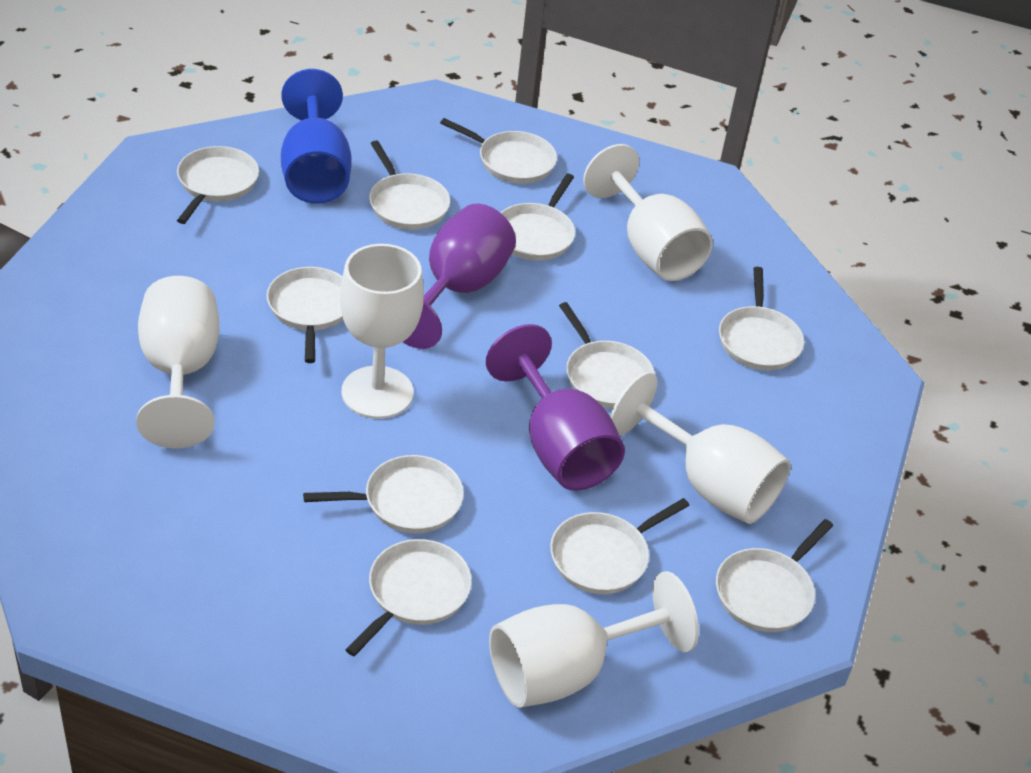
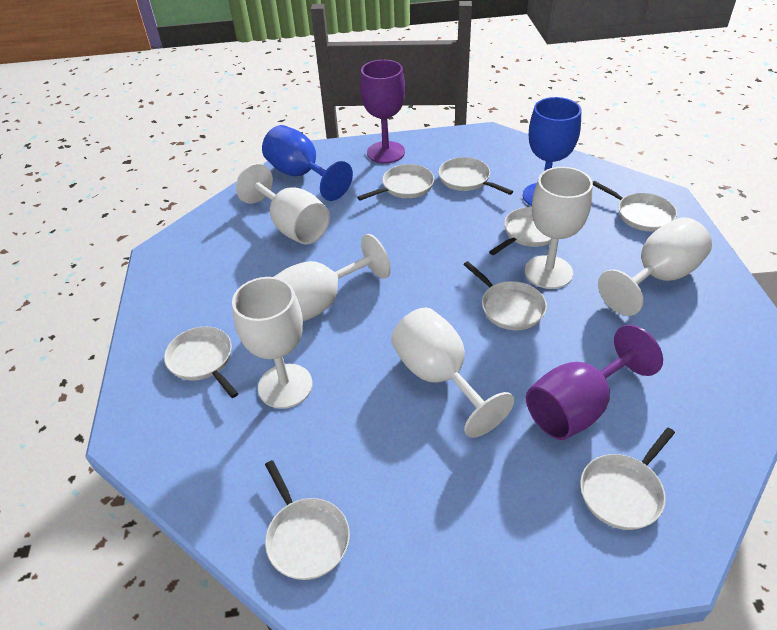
blue goblet: 1 -> 2
white goblet: 5 -> 6
white pan: 11 -> 8

